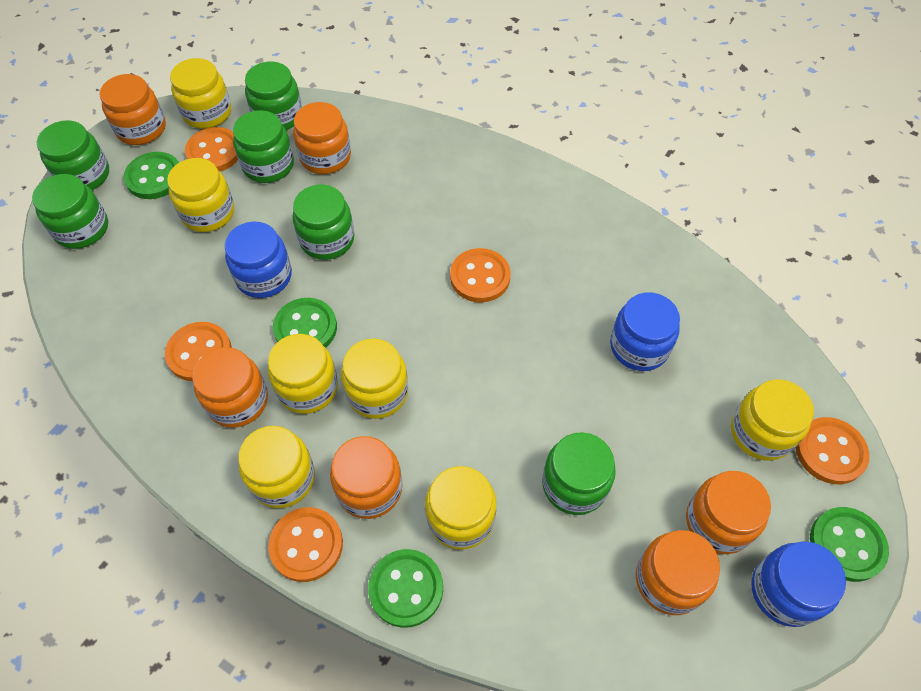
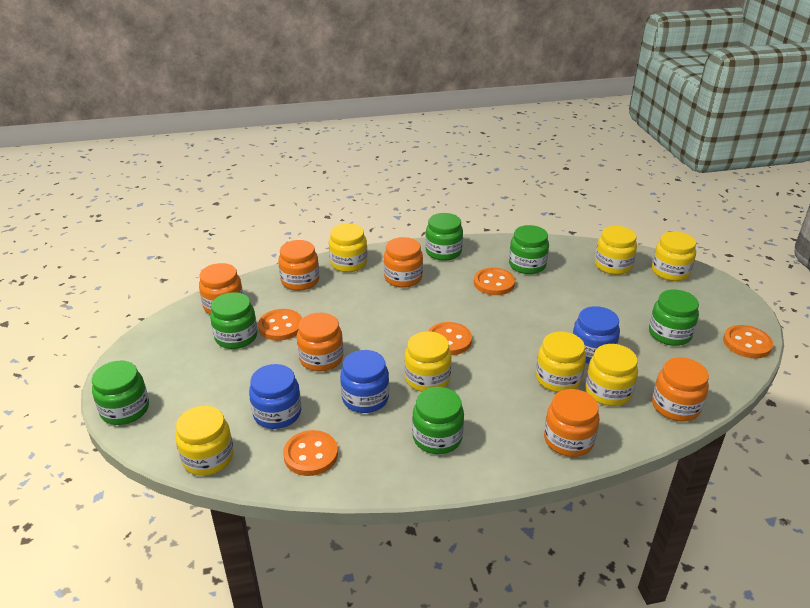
green button: 4 -> 0

